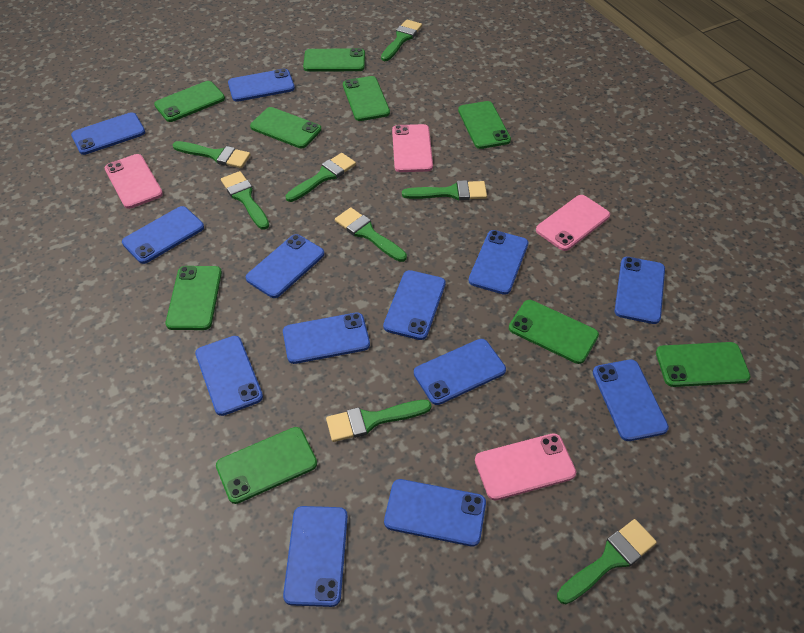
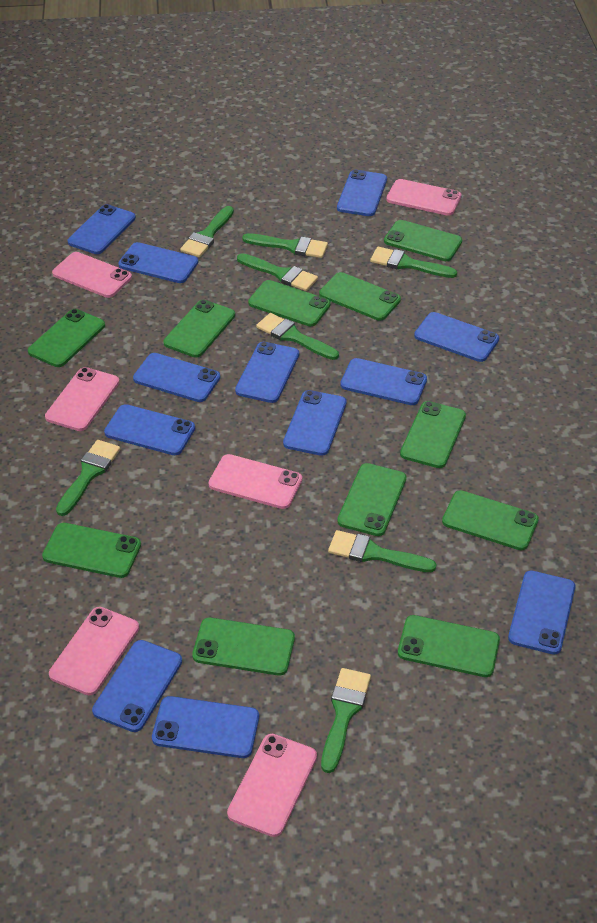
blue phone: 13 -> 12
green phone: 9 -> 11
pink phone: 4 -> 6

